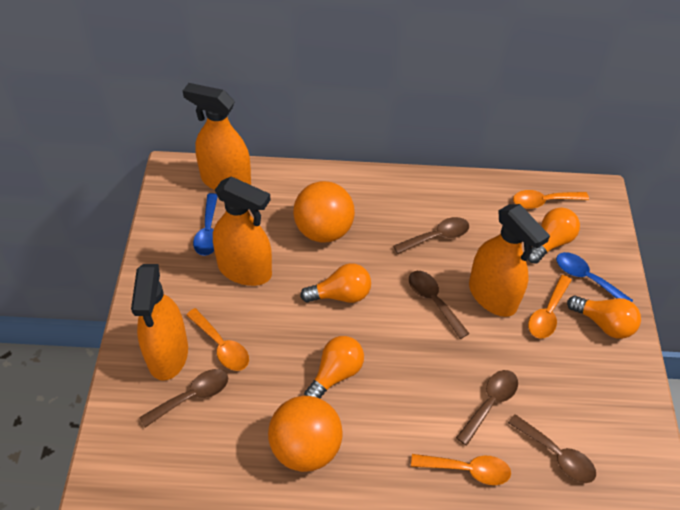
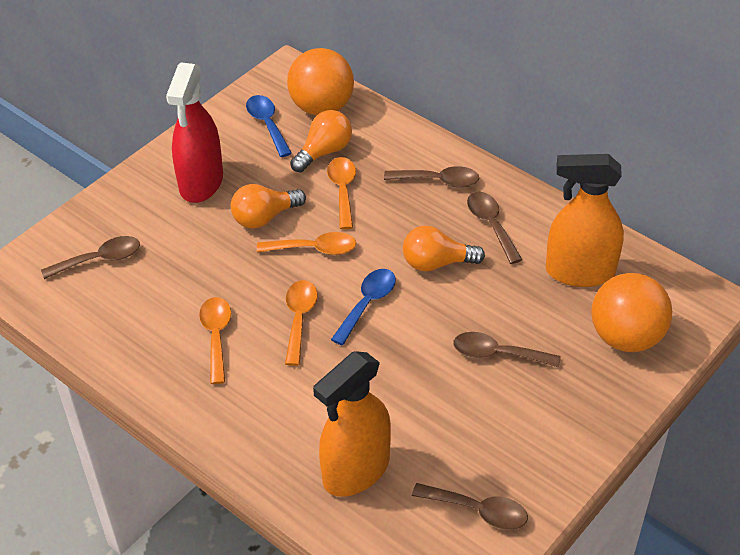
orange light bulb: 4 -> 3
orange spray bottle: 4 -> 2
red spray bottle: 0 -> 1

